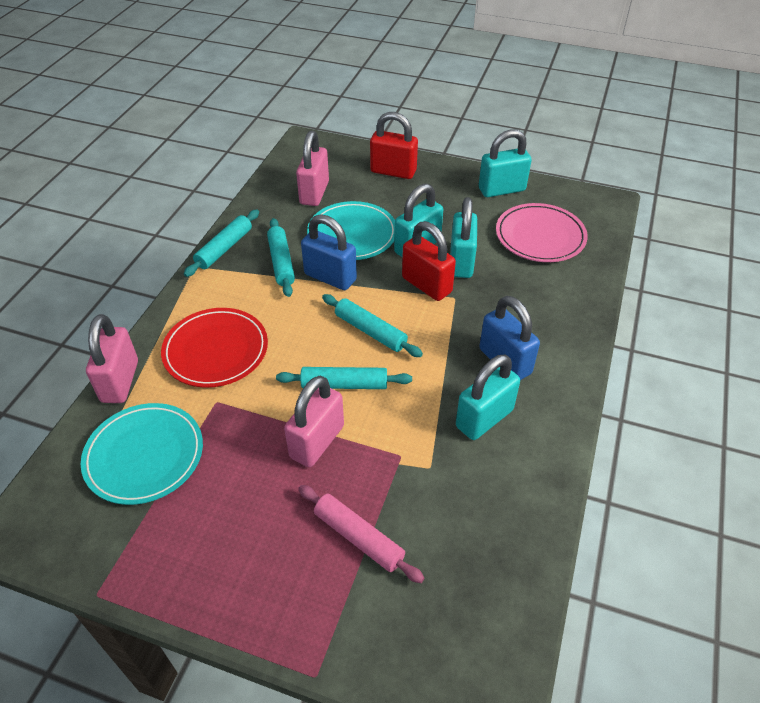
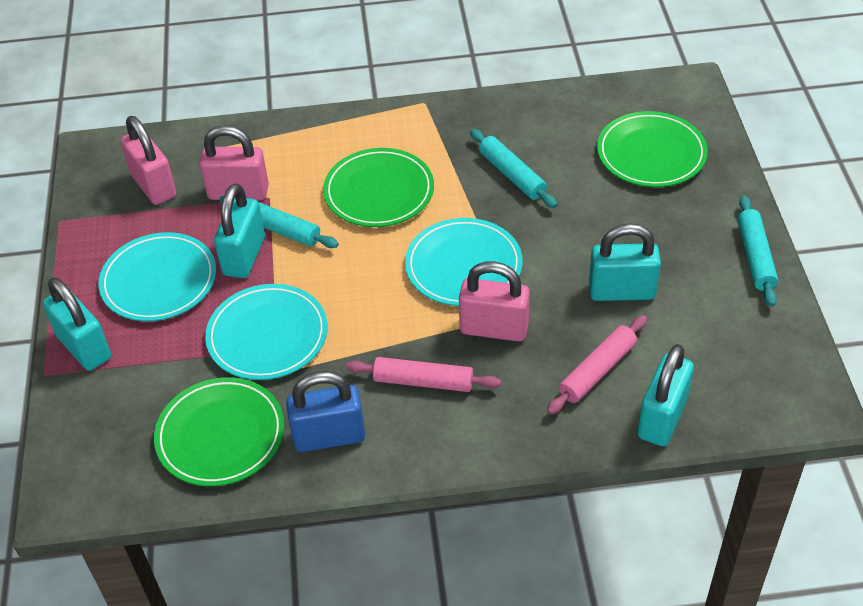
blue padlock: 2 -> 1
green plate: 0 -> 3
pink plate: 1 -> 0
pink rolling pin: 1 -> 2
red padlock: 2 -> 0
red plate: 1 -> 0
turquoise plate: 2 -> 3
turquoise rolling pin: 4 -> 3

